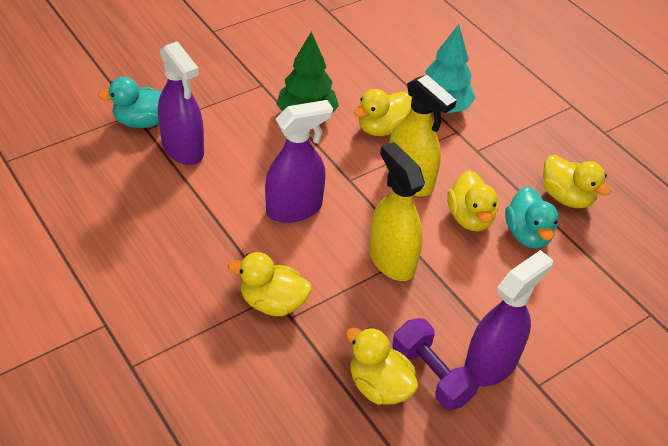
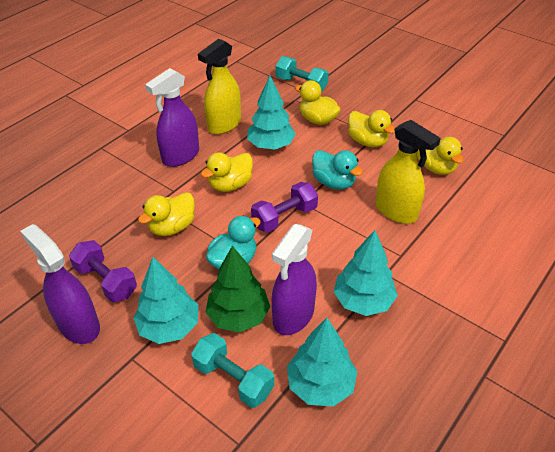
purple dumbbell: 1 -> 2
turquoise dumbbell: 0 -> 2
turquoise tree: 1 -> 4

